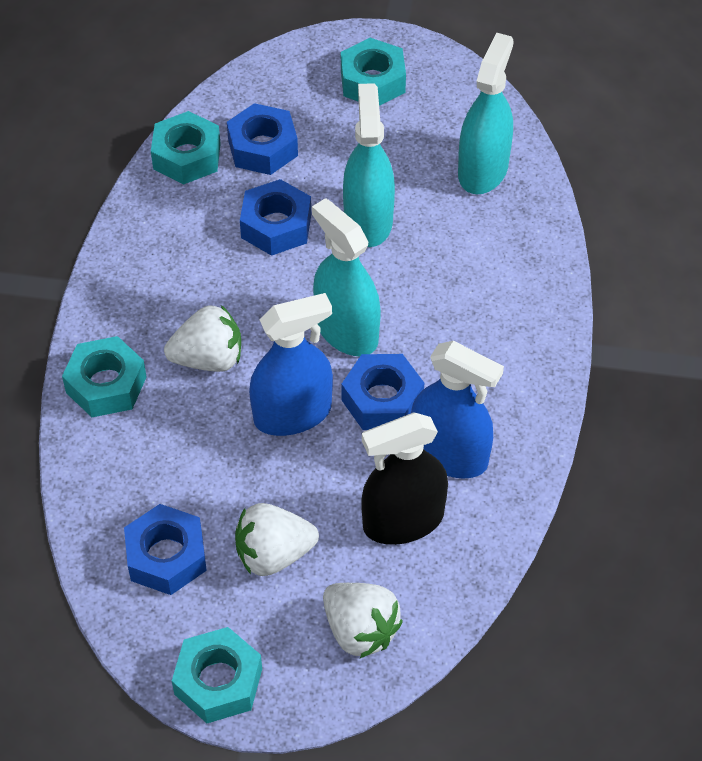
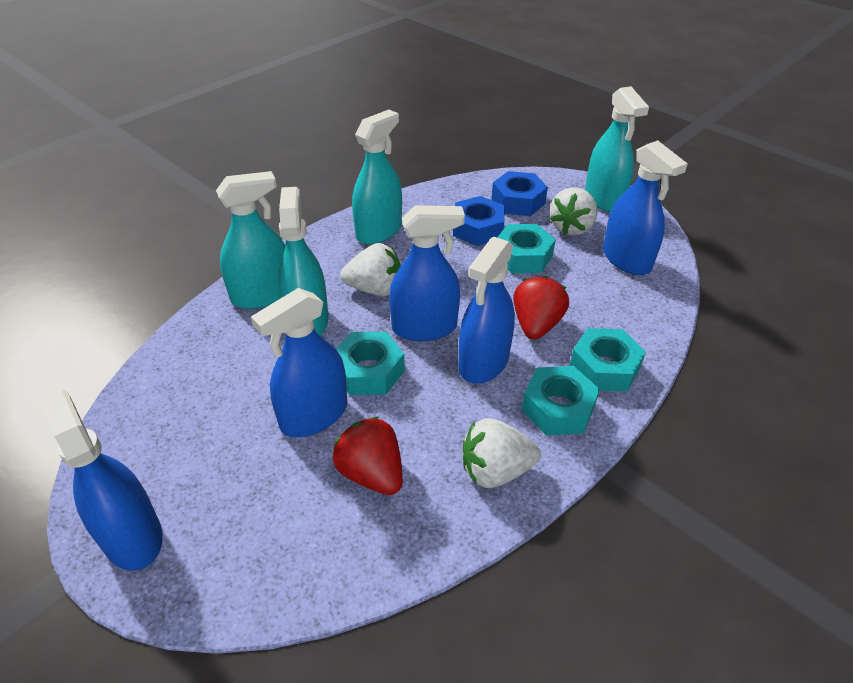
black spray bottle: 1 -> 0
blue nut: 4 -> 2
blue spray bottle: 2 -> 5
red strawberry: 0 -> 2
turquoise spray bottle: 3 -> 4

